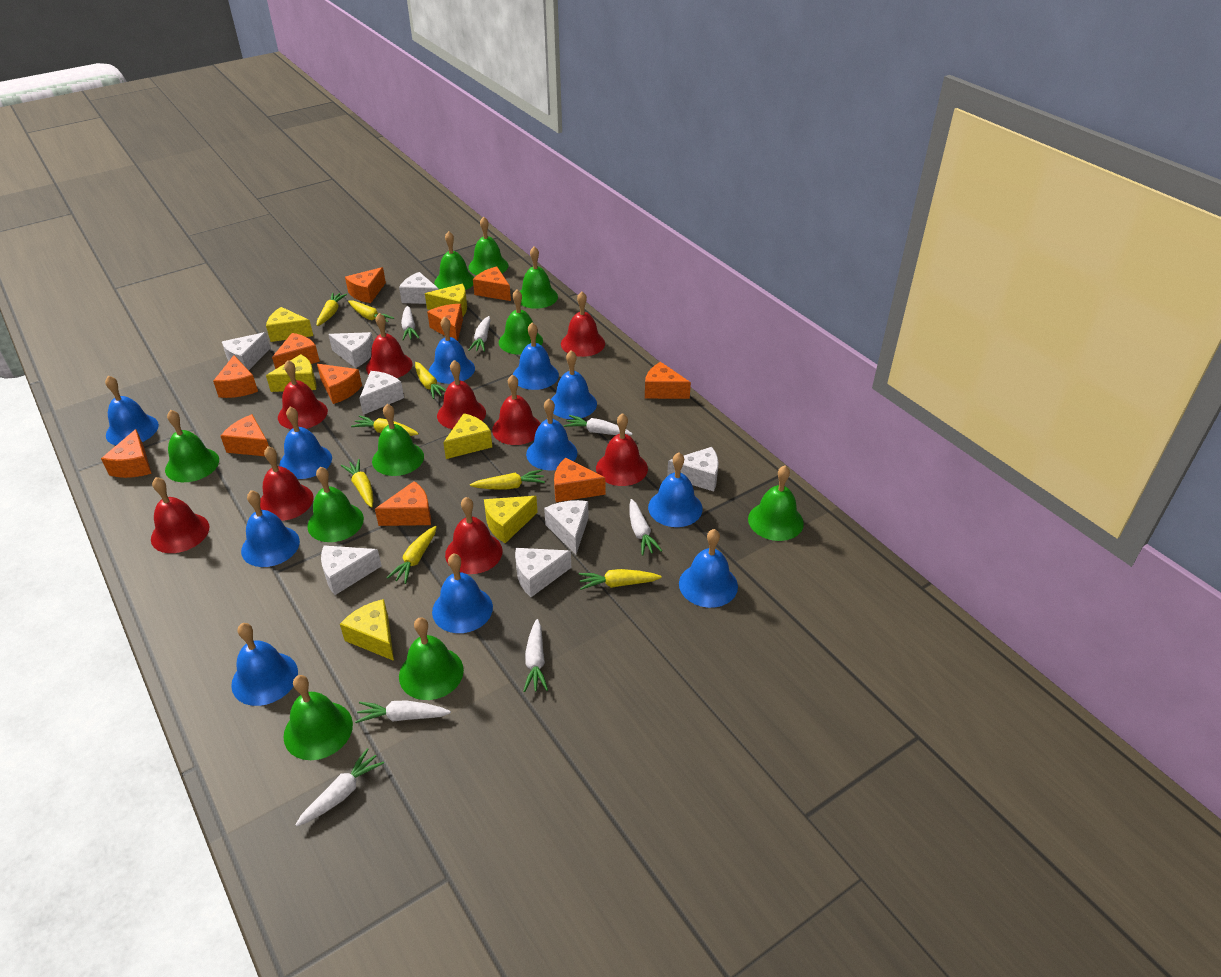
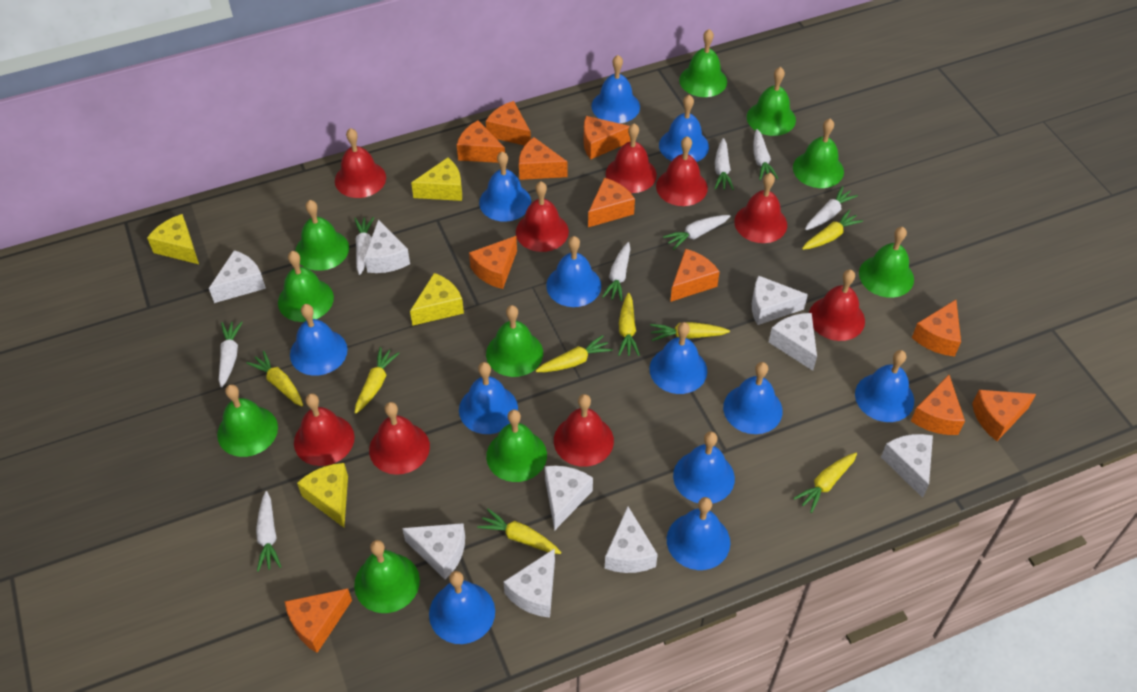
blue bell: 11 -> 12
white carrot: 7 -> 8
white cheese: 8 -> 9
yellow cheese: 6 -> 4

